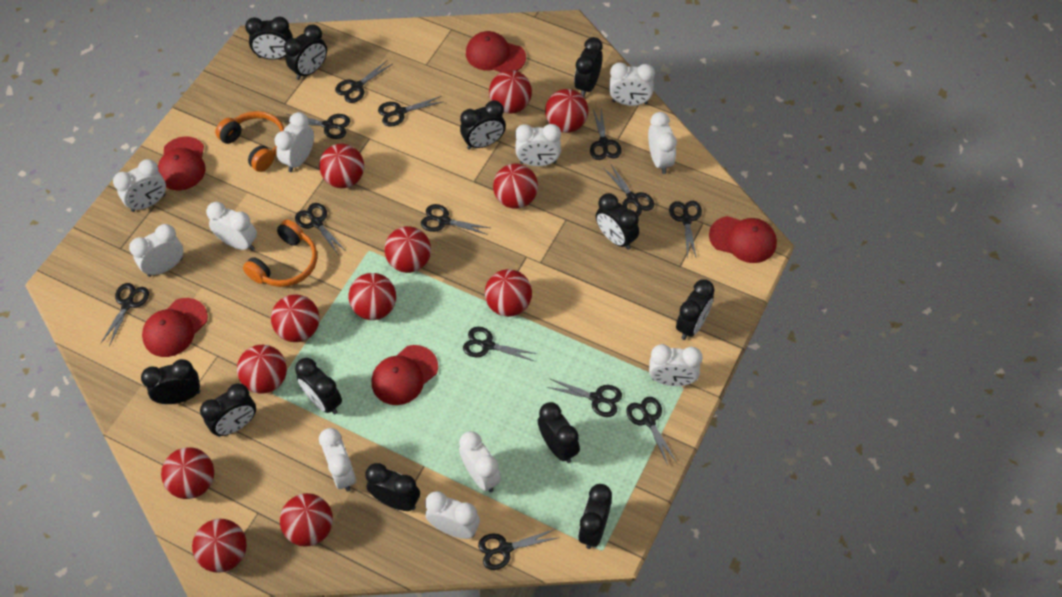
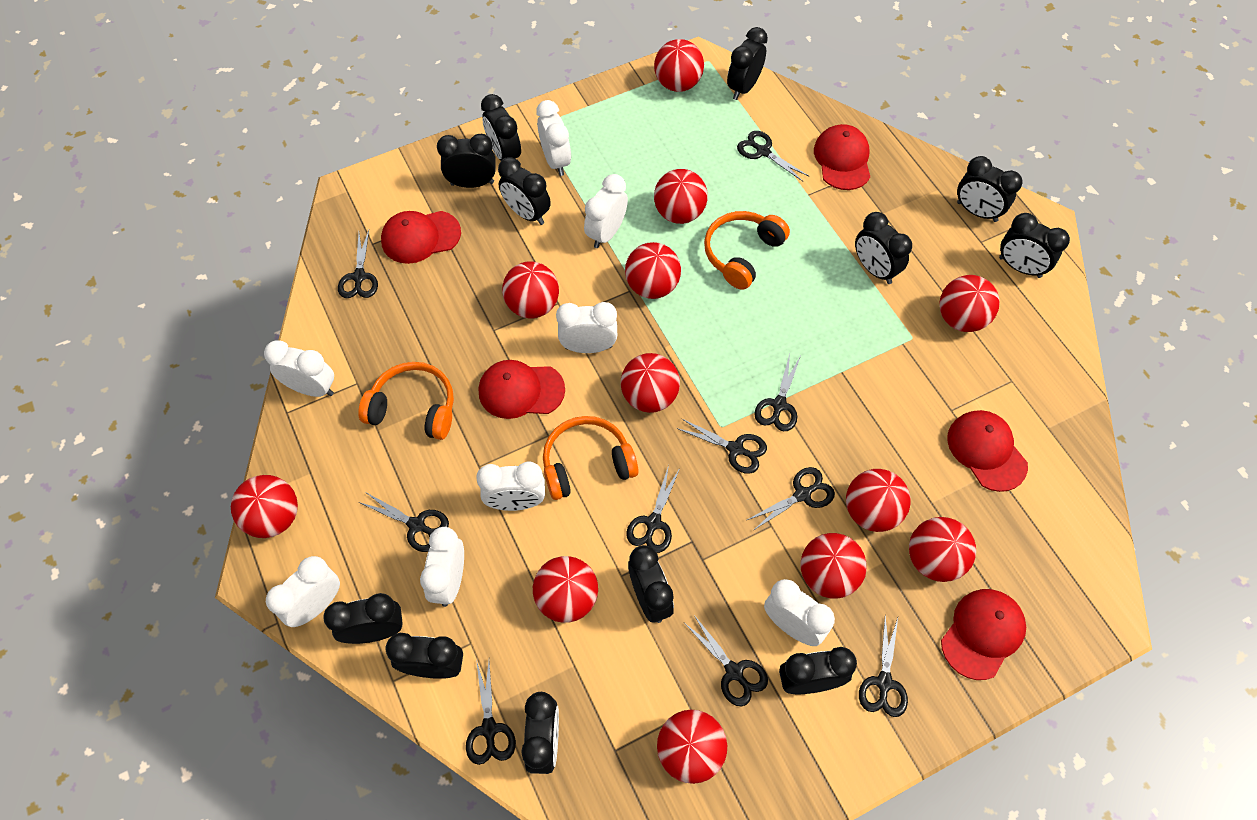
black scissors: 13 -> 10
orange headphones: 2 -> 3
white clock: 11 -> 8

